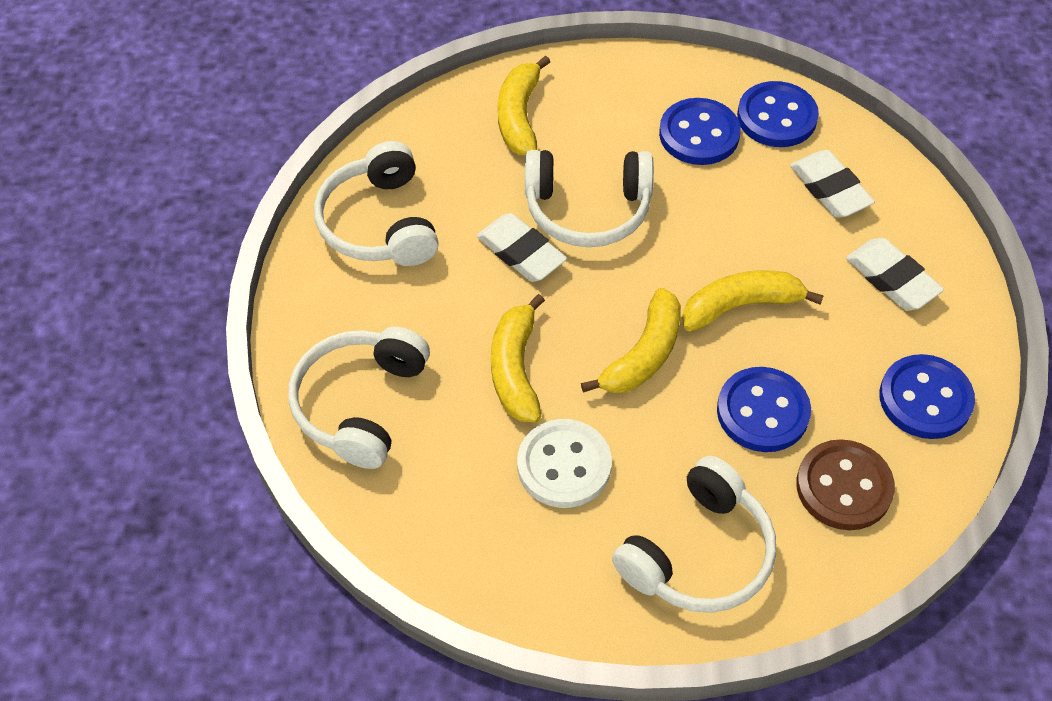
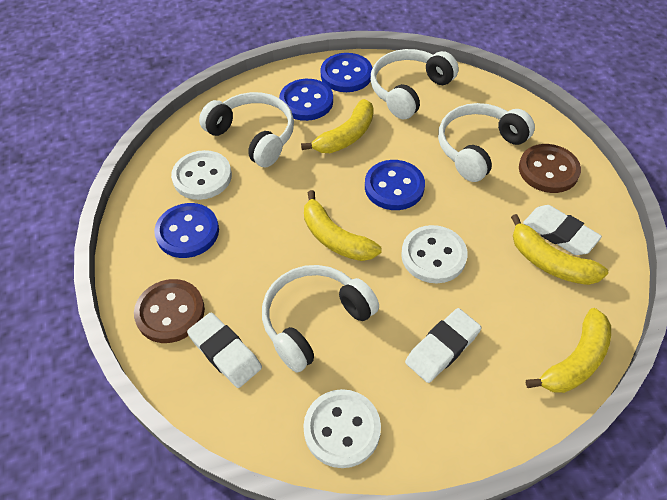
brown button: 1 -> 2
white button: 1 -> 3

